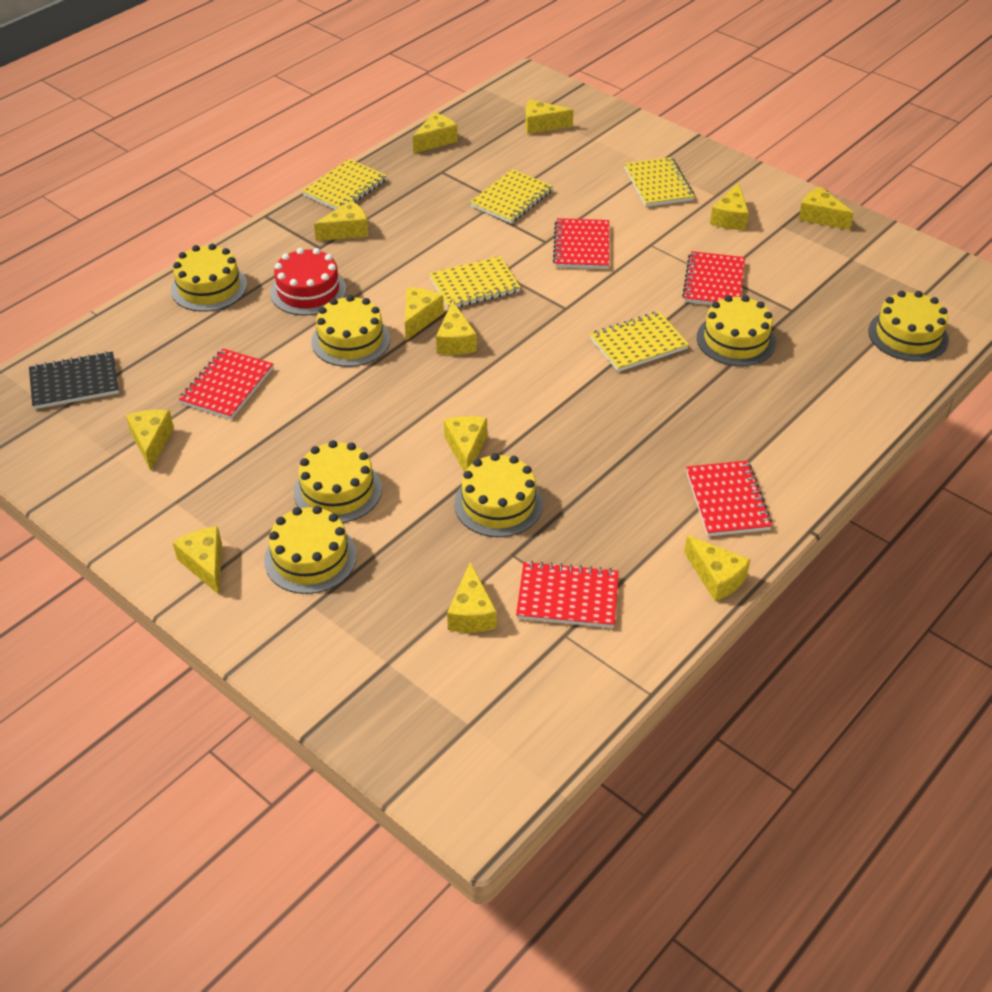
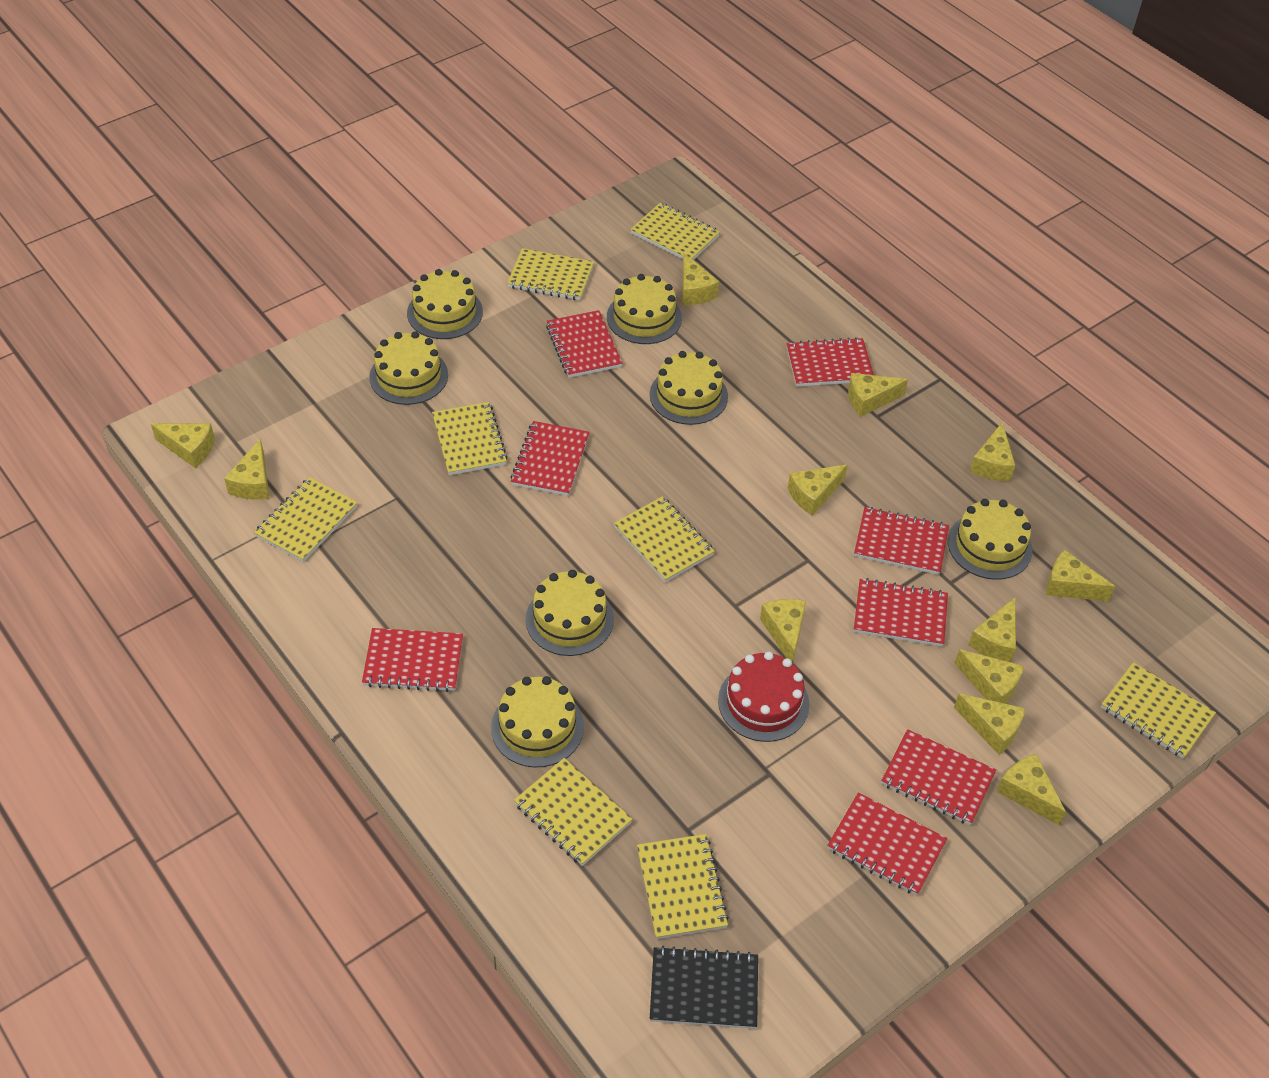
red notebook: 5 -> 8
yellow notebook: 5 -> 8

